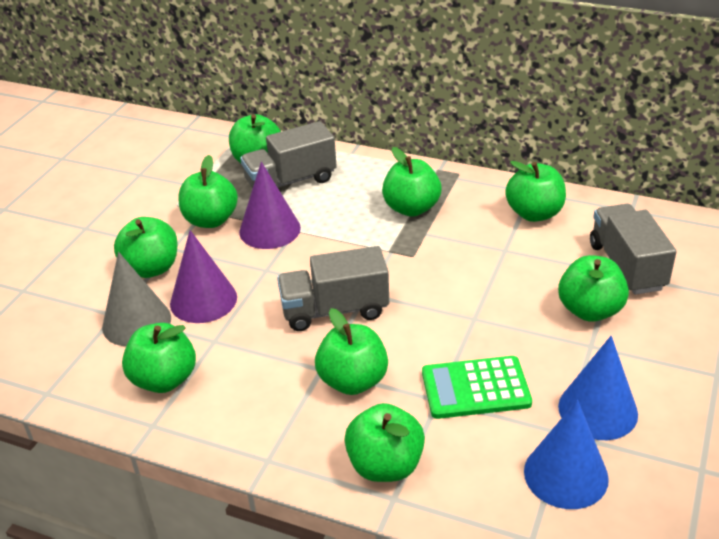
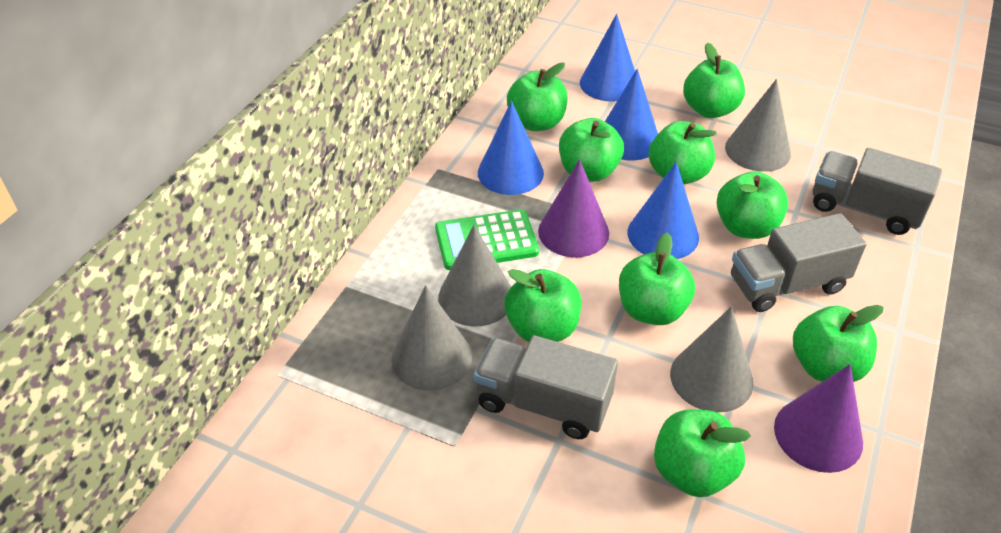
blue cone: 2 -> 4
grey cone: 1 -> 4

